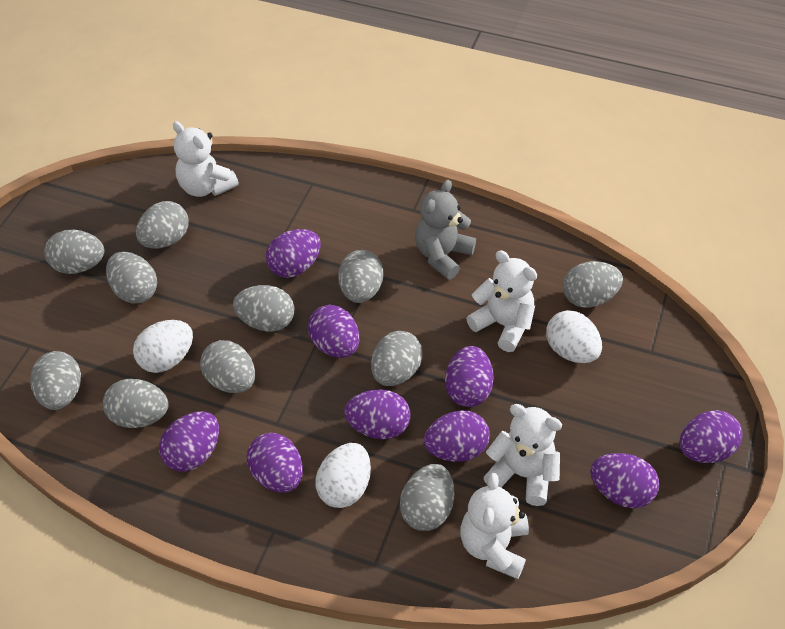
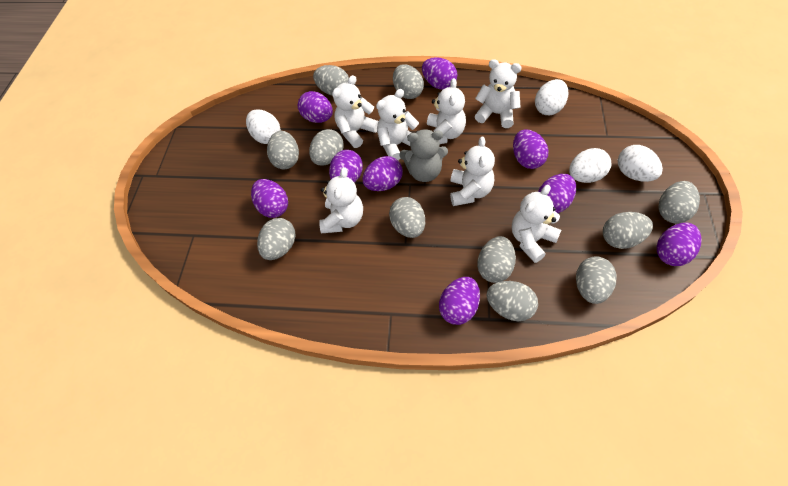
white egg: 3 -> 4
white teddy bear: 4 -> 7

